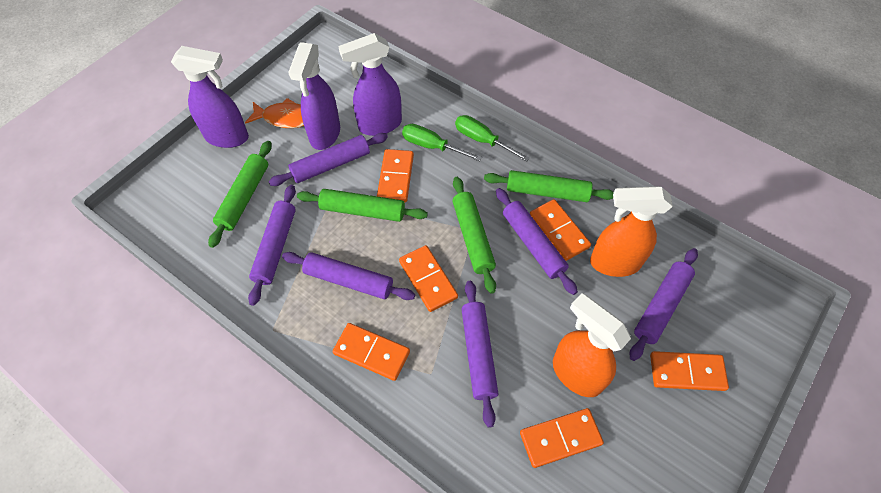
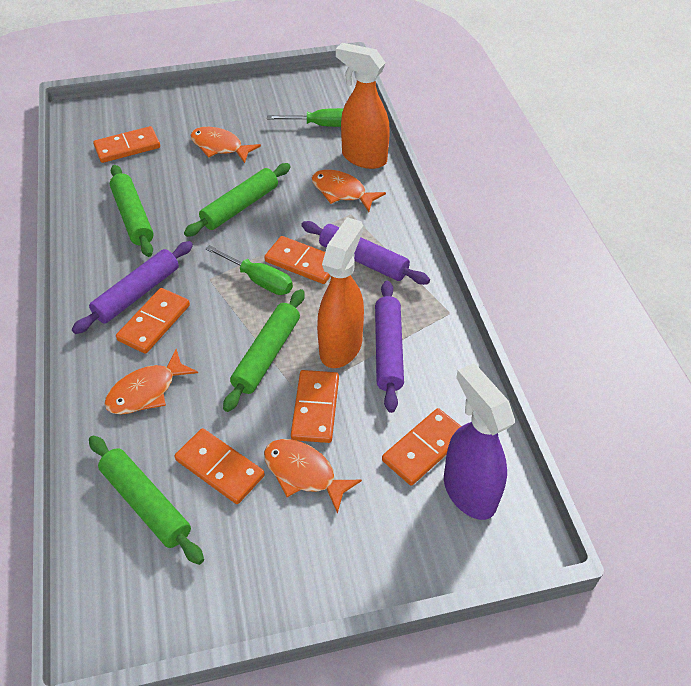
orange fish: 1 -> 4
purple rolling pin: 6 -> 3
purple spray bottle: 3 -> 1

